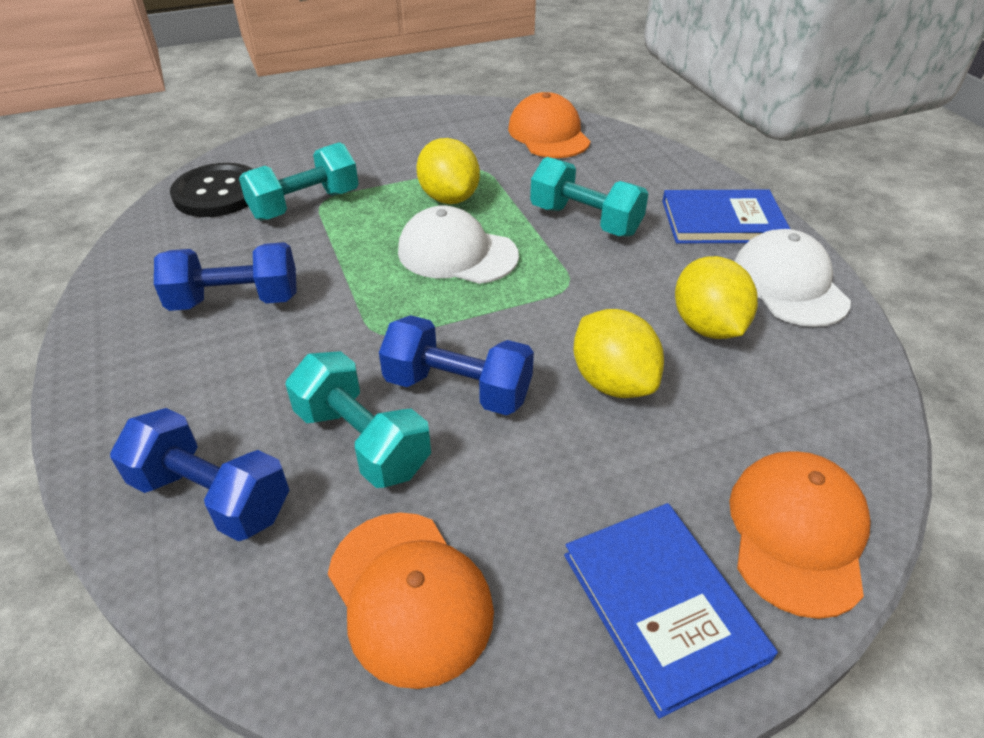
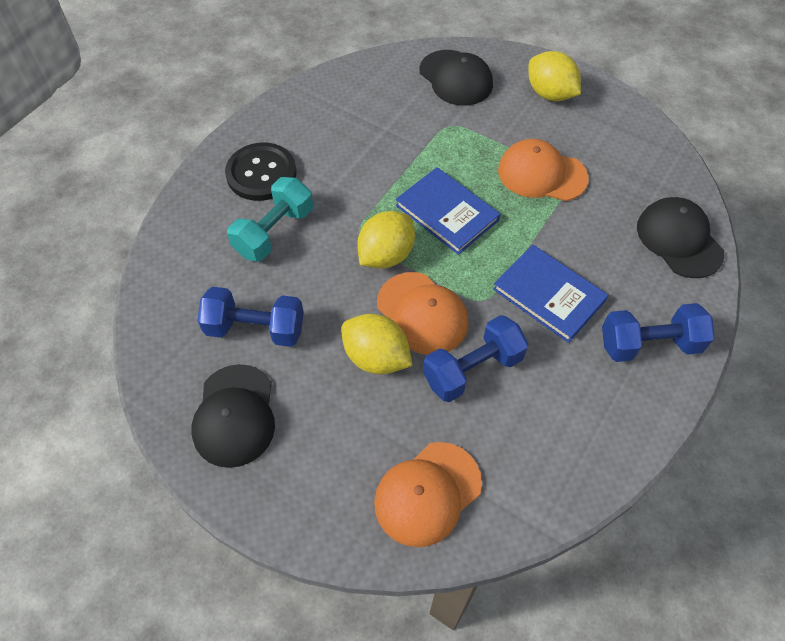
black cap: 0 -> 3
turquoise dumbbell: 3 -> 1
white cap: 2 -> 0

